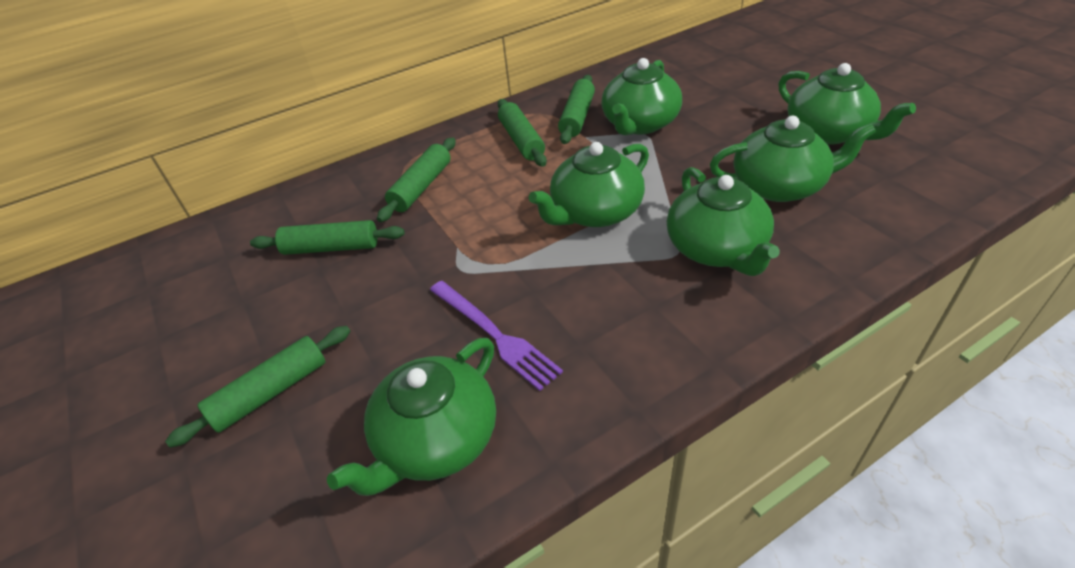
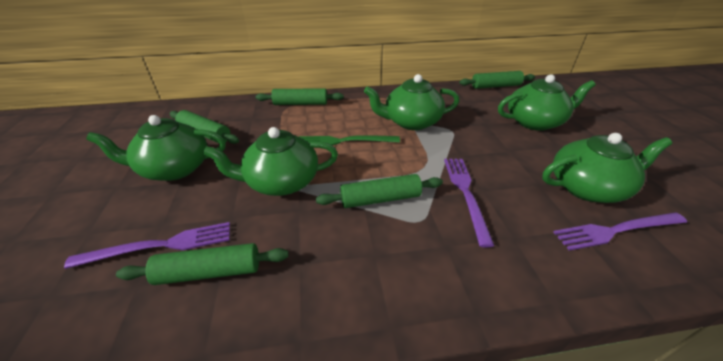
green fork: 0 -> 1
green teapot: 6 -> 5
purple fork: 1 -> 3

